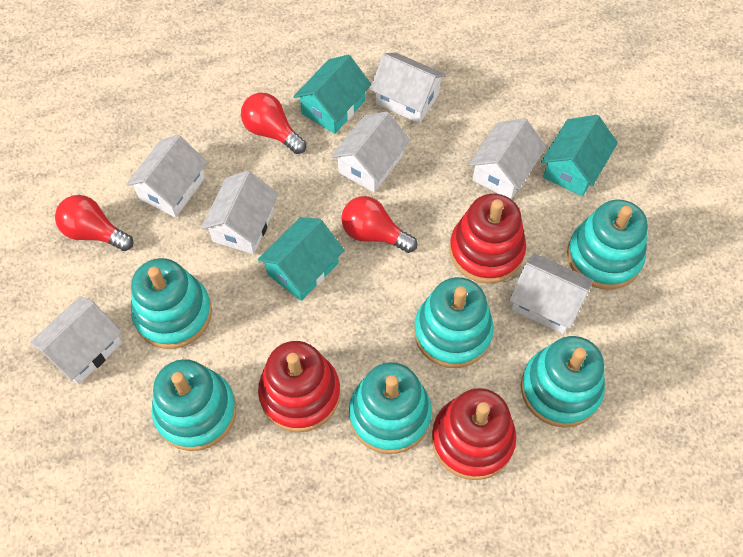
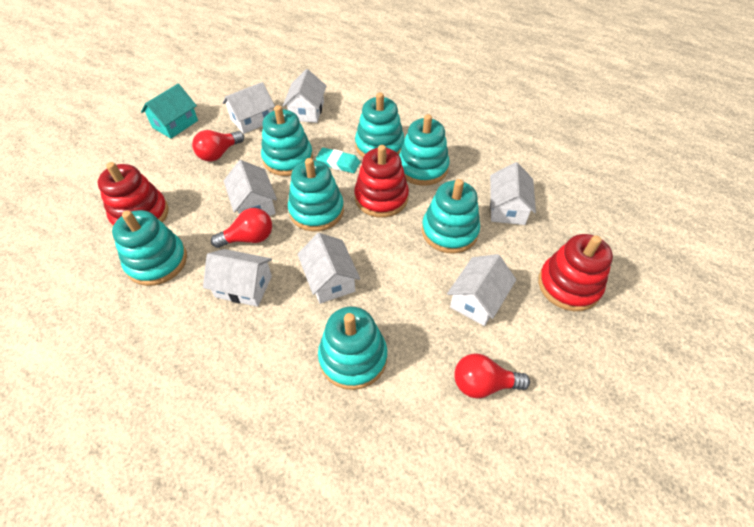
turquoise eraser: 0 -> 1
turquoise house: 3 -> 1
turquoise stacking toy: 6 -> 7

